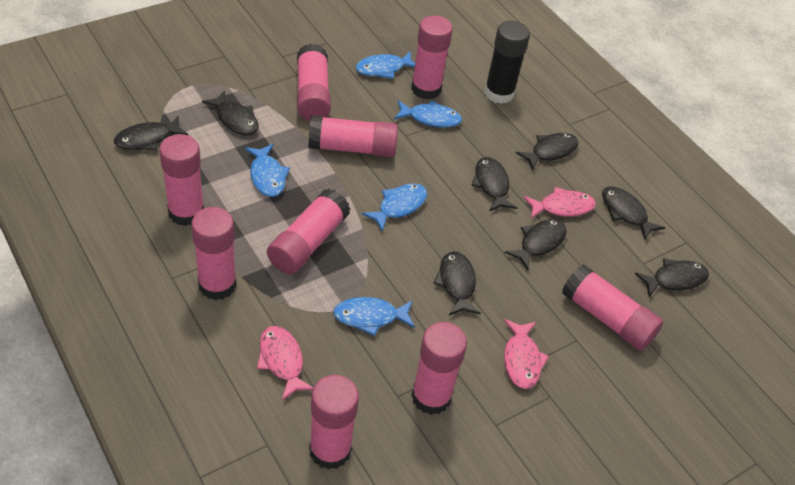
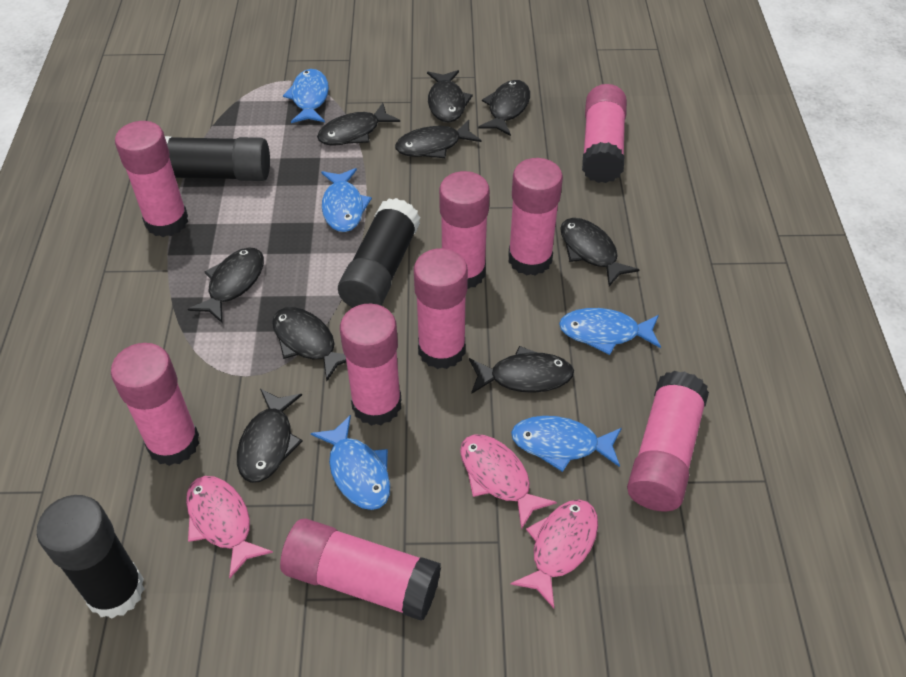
black fish: 8 -> 9
black glue stick: 1 -> 3

